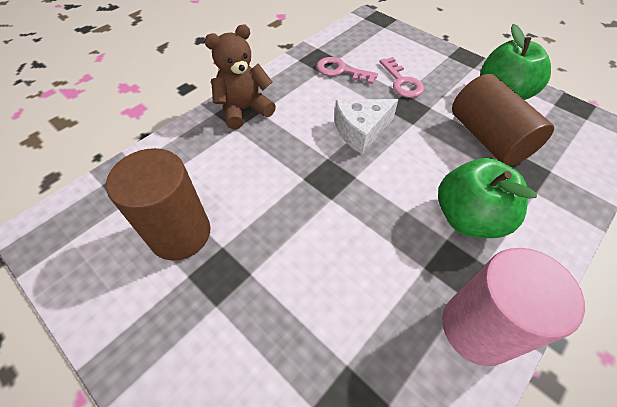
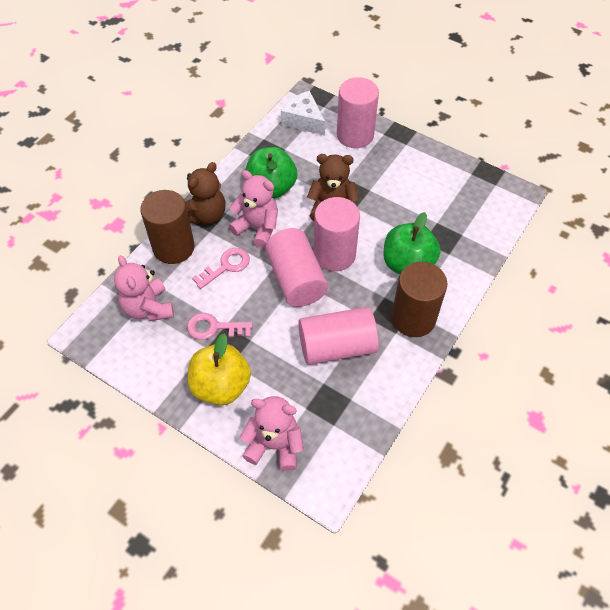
brown teddy bear: 1 -> 2
pink cylinder: 1 -> 4
pink teddy bear: 0 -> 3
yellow apple: 0 -> 1

